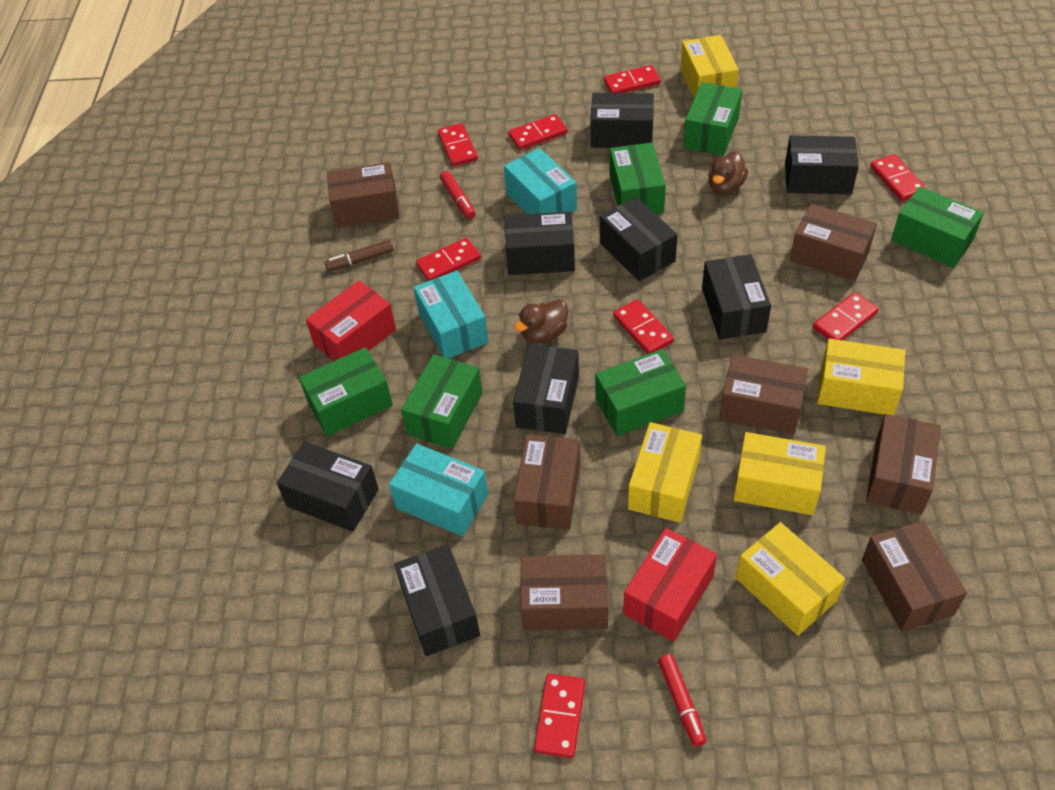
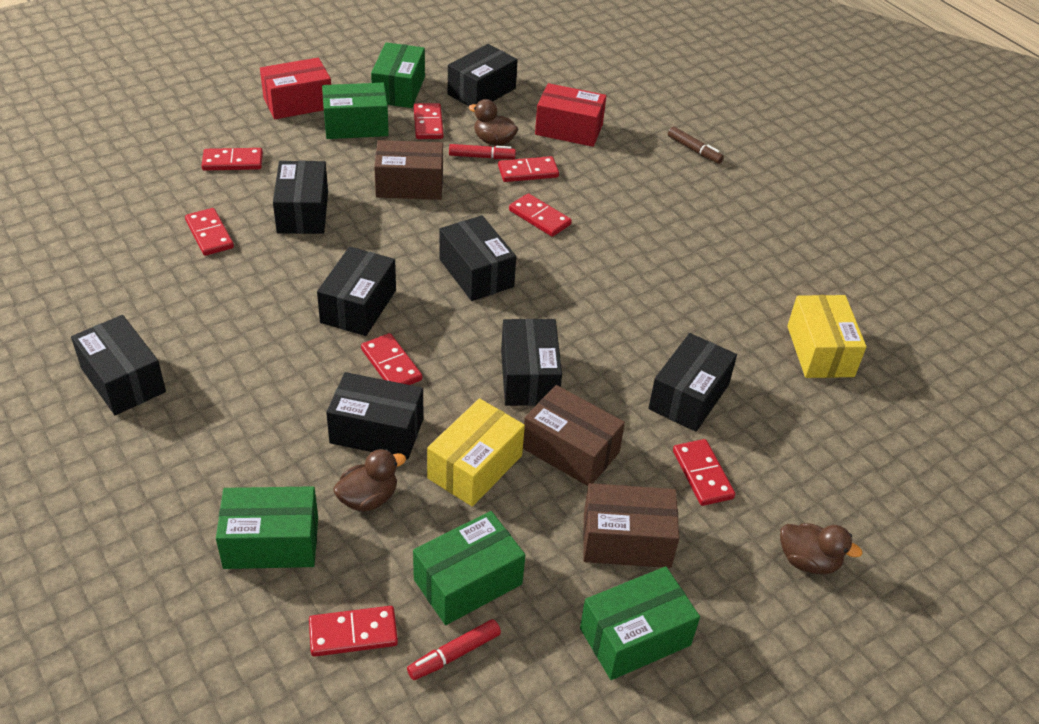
brown box: 7 -> 3
brown duck: 2 -> 3
green box: 6 -> 5
turquoise box: 3 -> 0
yellow box: 5 -> 2

